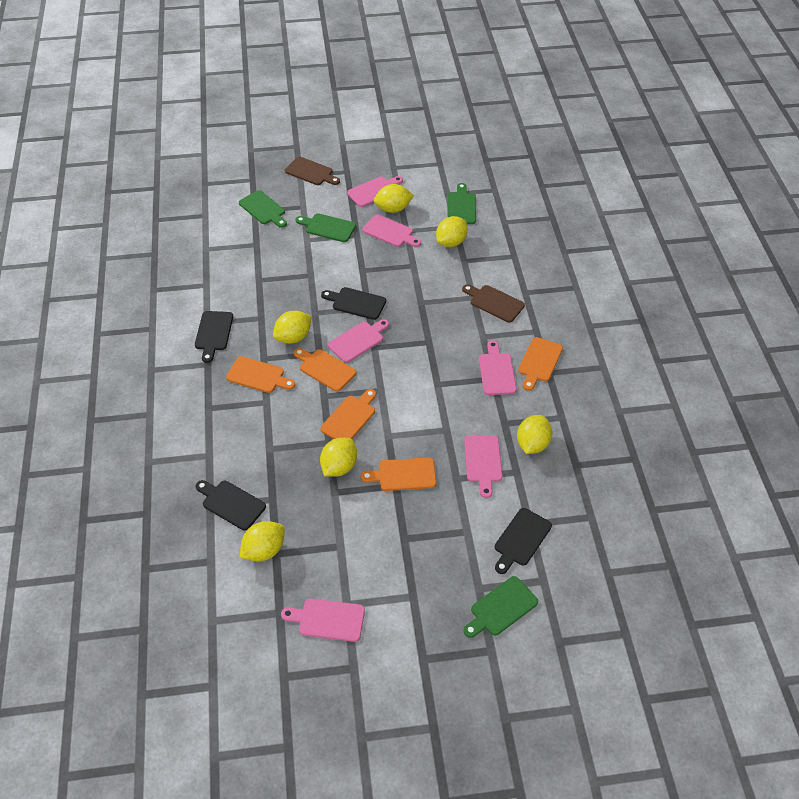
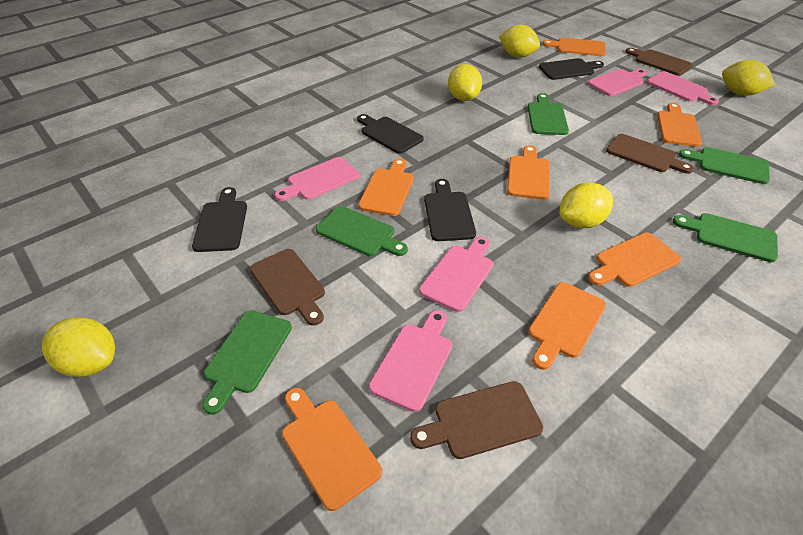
brown cutting board: 2 -> 4
green cutting board: 4 -> 5
orange cutting board: 5 -> 7
pink cutting board: 6 -> 5
yellow lemon: 6 -> 5

